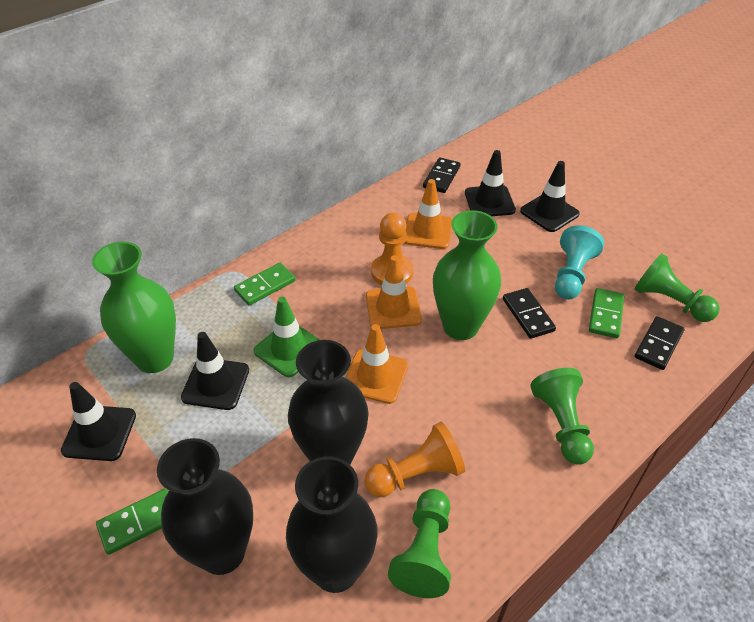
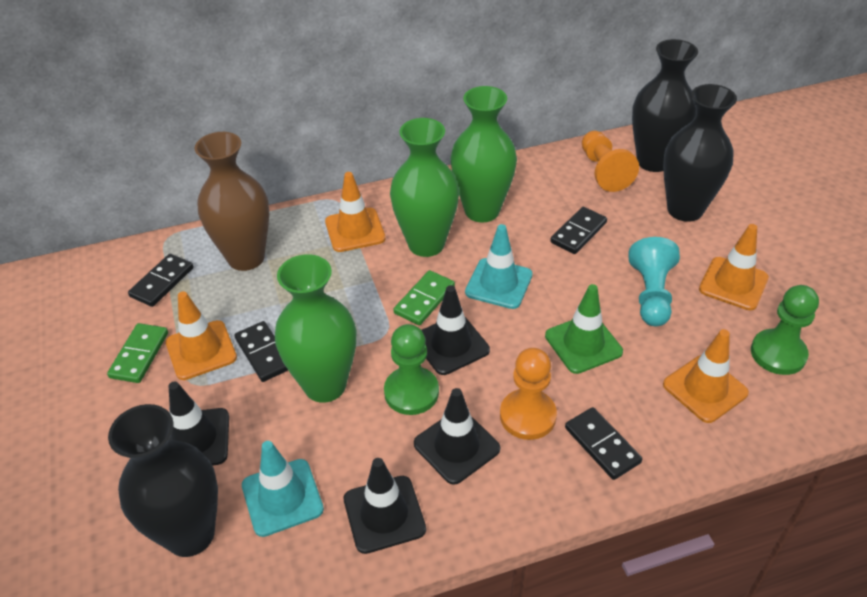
black domino: 3 -> 4
brown vase: 0 -> 1
green domino: 3 -> 2
green pawn: 3 -> 2
green vase: 2 -> 3
orange traffic cone: 3 -> 4
turquoise traffic cone: 0 -> 2

